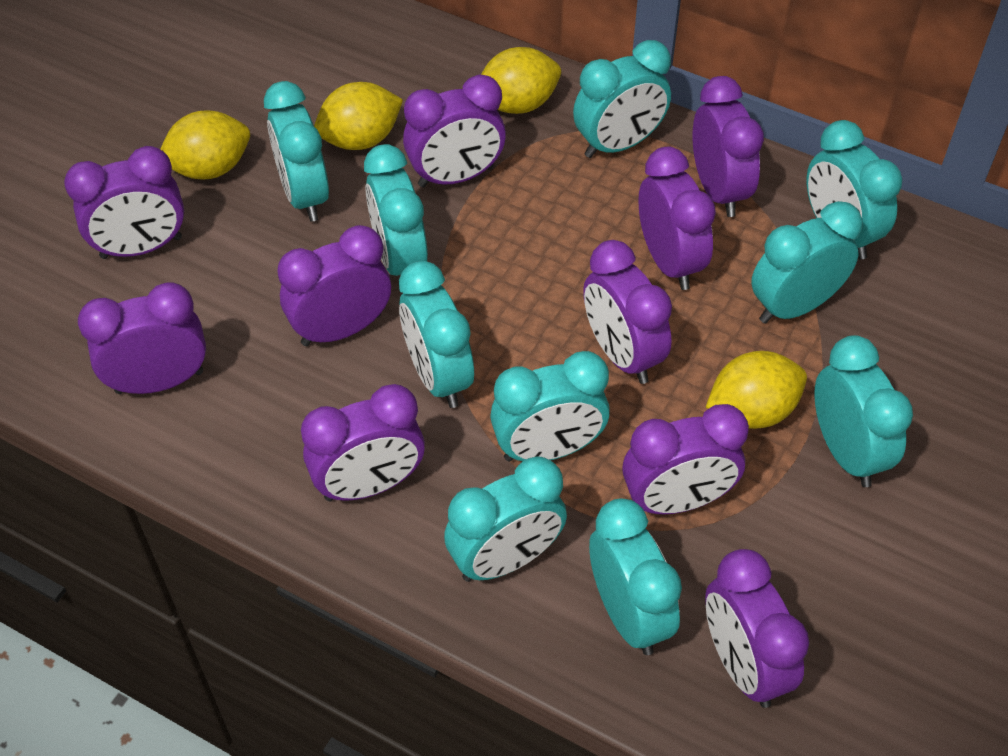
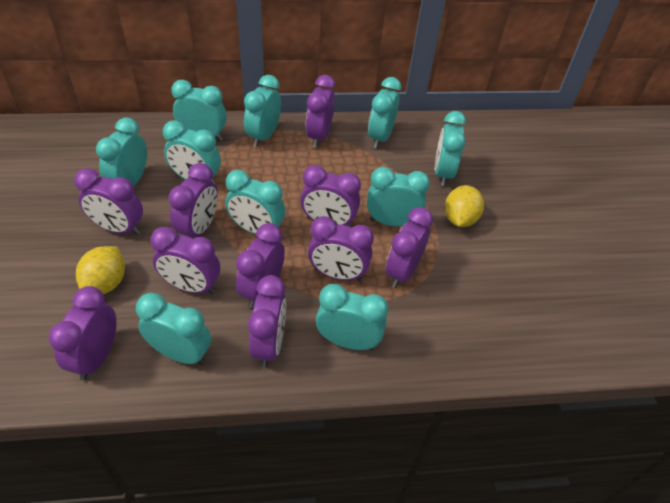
yellow lemon: 4 -> 2

